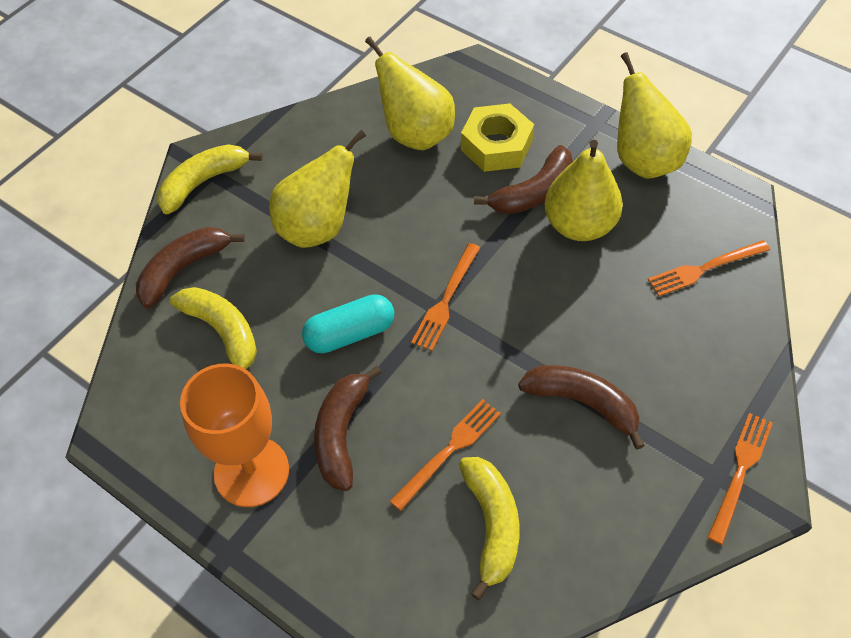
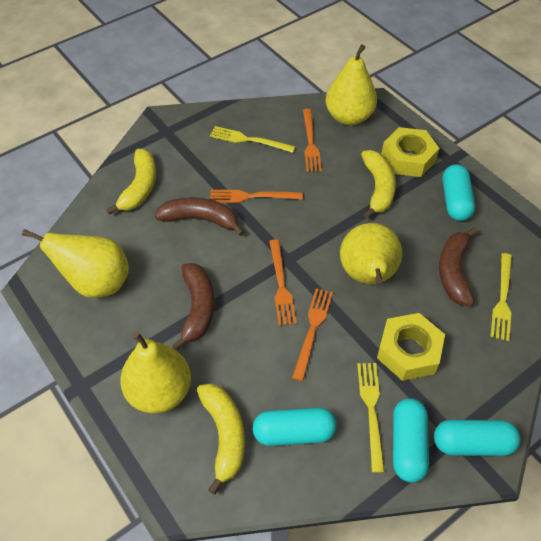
brown banana: 4 -> 3
orange goblet: 1 -> 0
turquoise capsule: 1 -> 4
yellow fork: 0 -> 3
yellow nut: 1 -> 2

